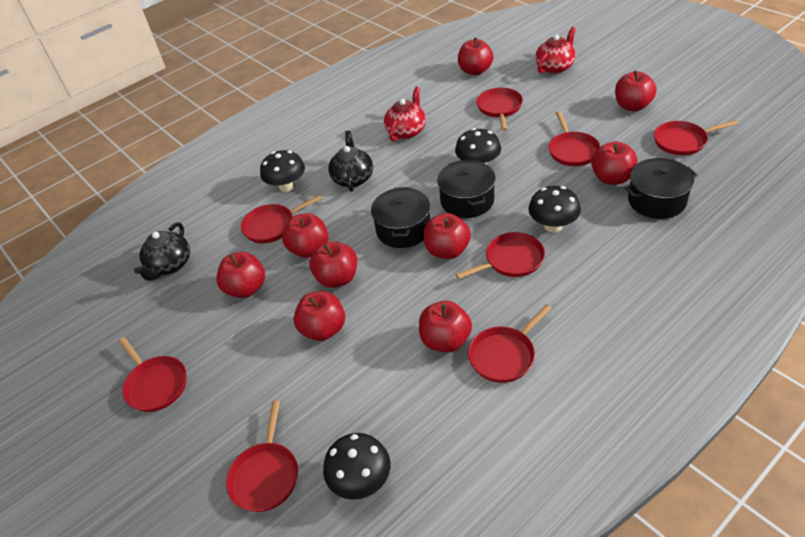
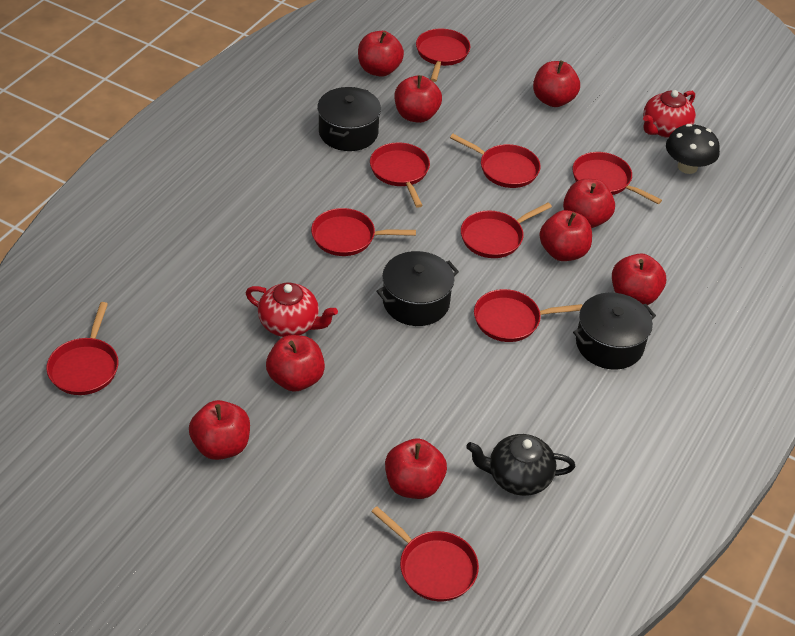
black mushroom: 4 -> 1
black teapot: 2 -> 1
red pan: 8 -> 9

